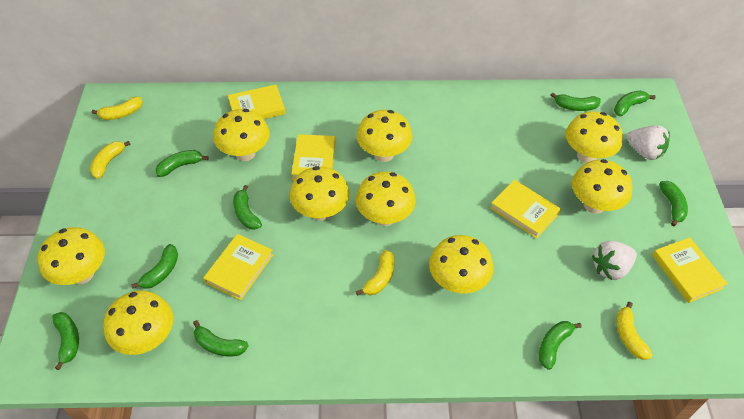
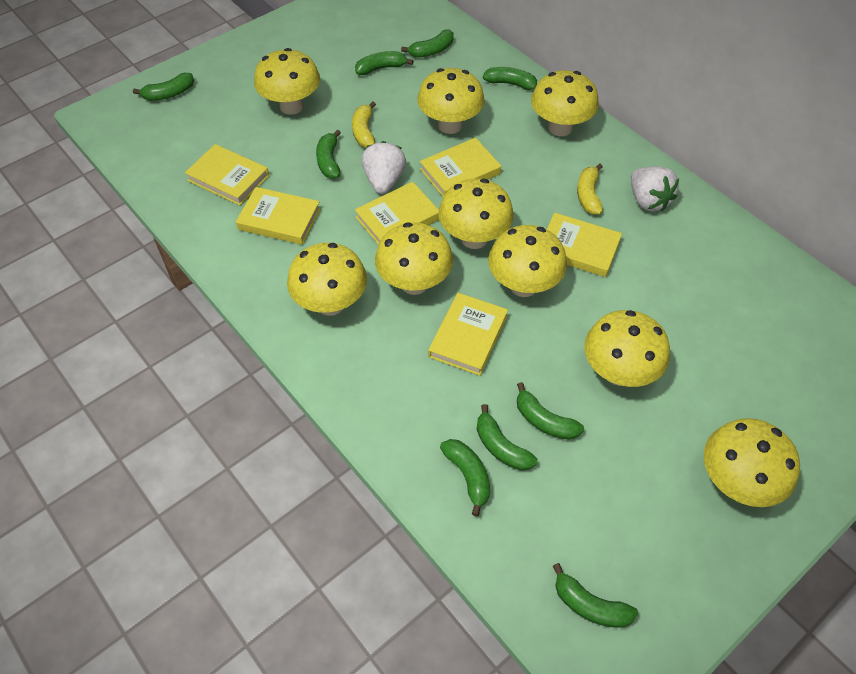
yellow banana: 4 -> 2
yellow book: 5 -> 6

